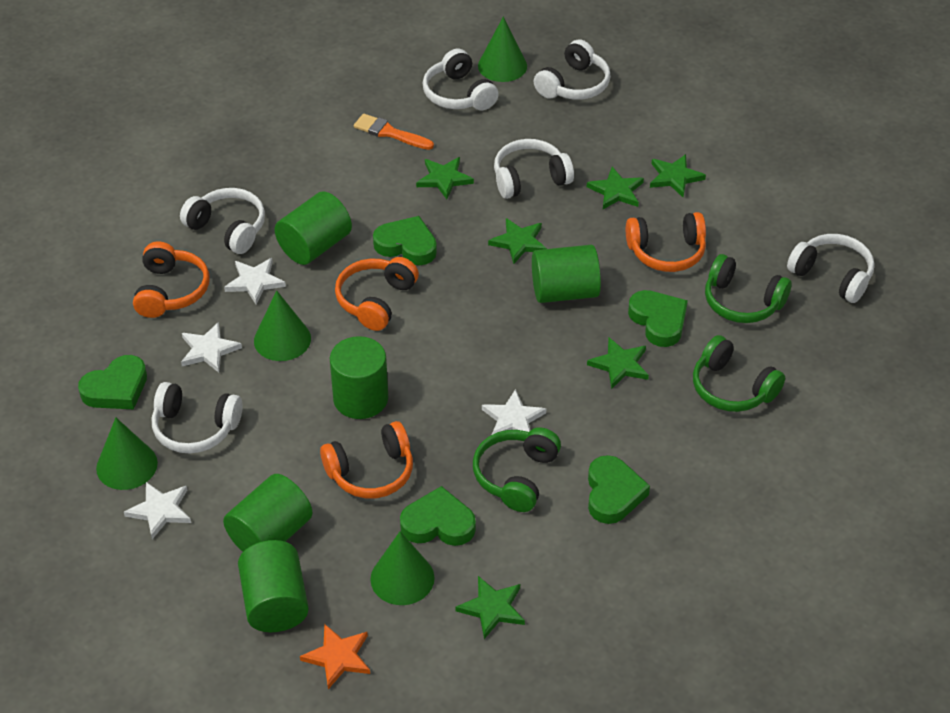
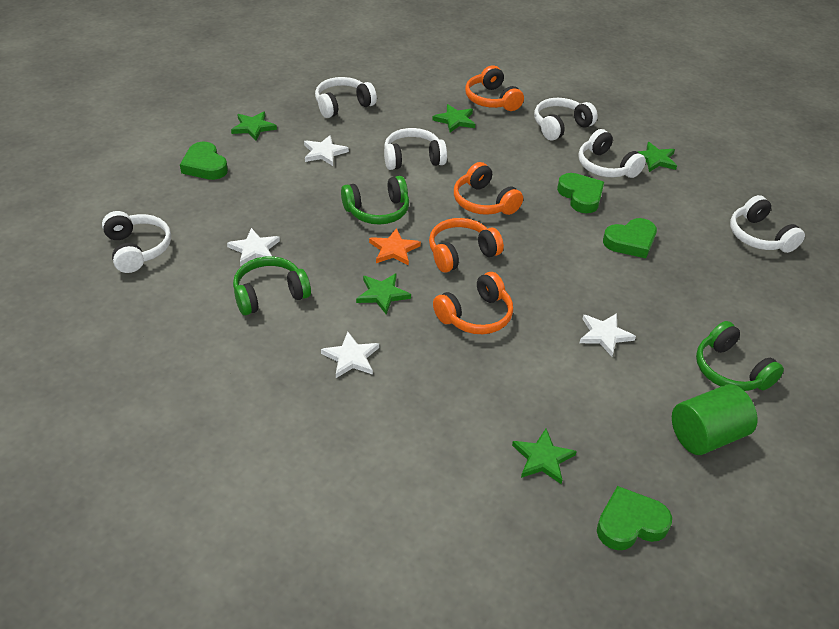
green cone: 4 -> 0
green cylinder: 5 -> 1
green heart: 5 -> 4
green star: 6 -> 5
orange brush: 1 -> 0

